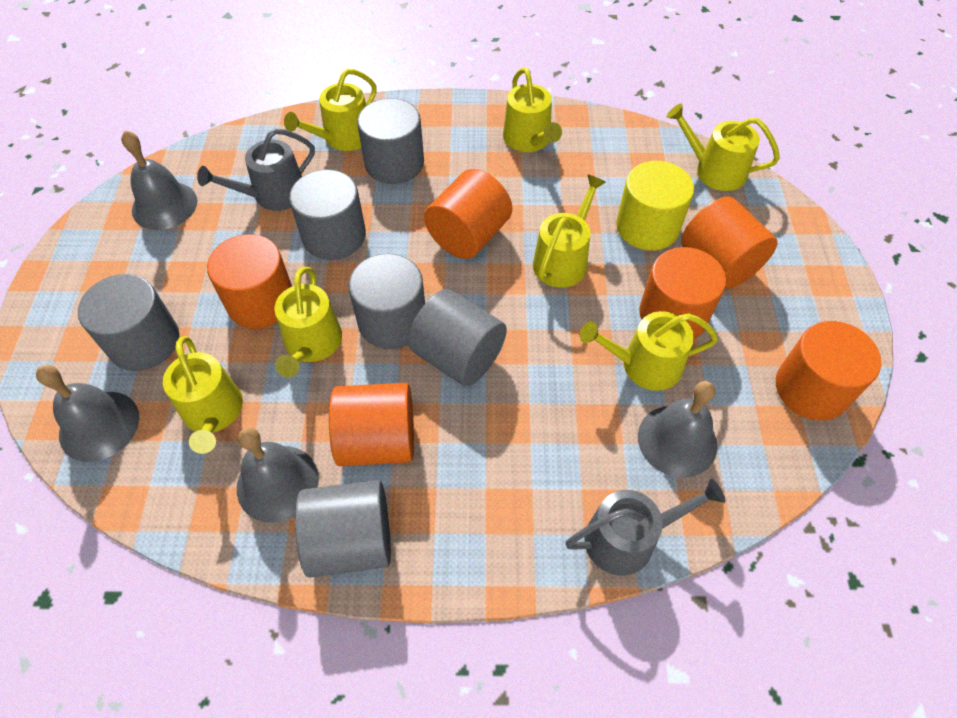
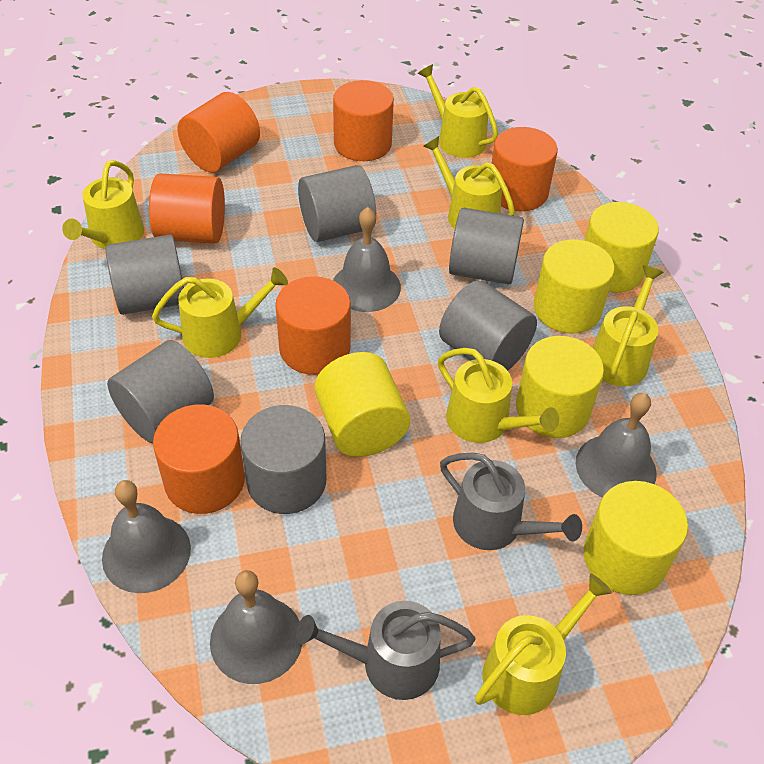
yellow cylinder: 1 -> 5

